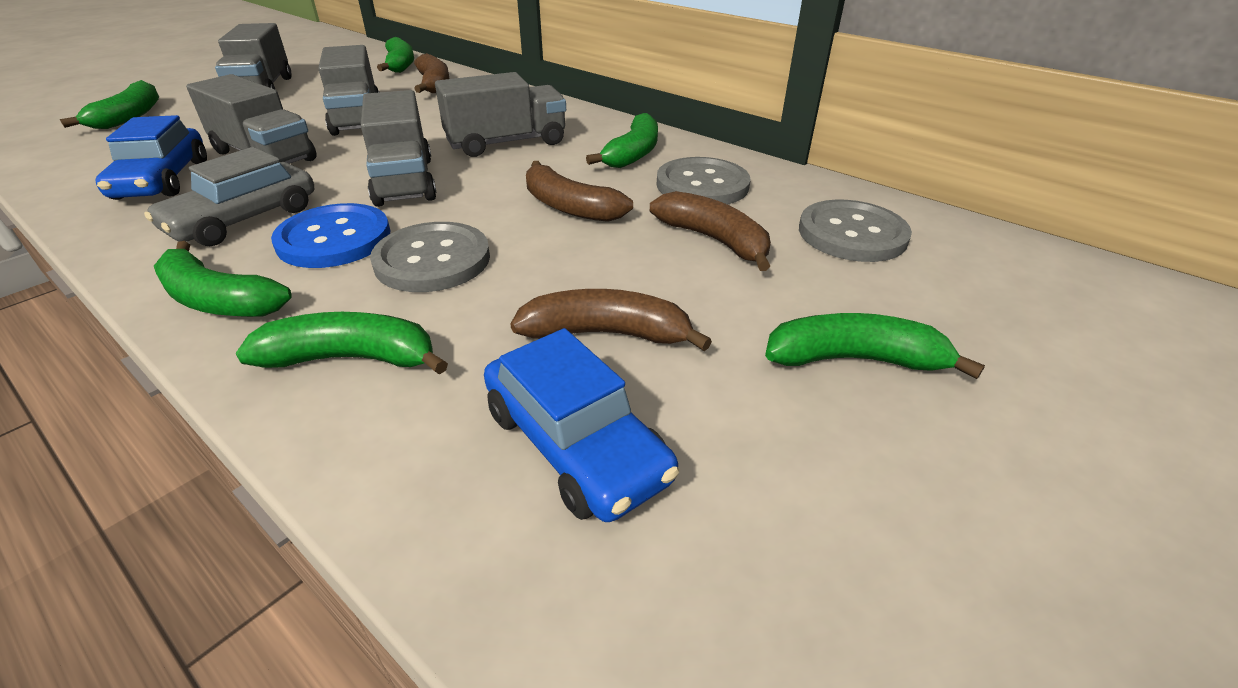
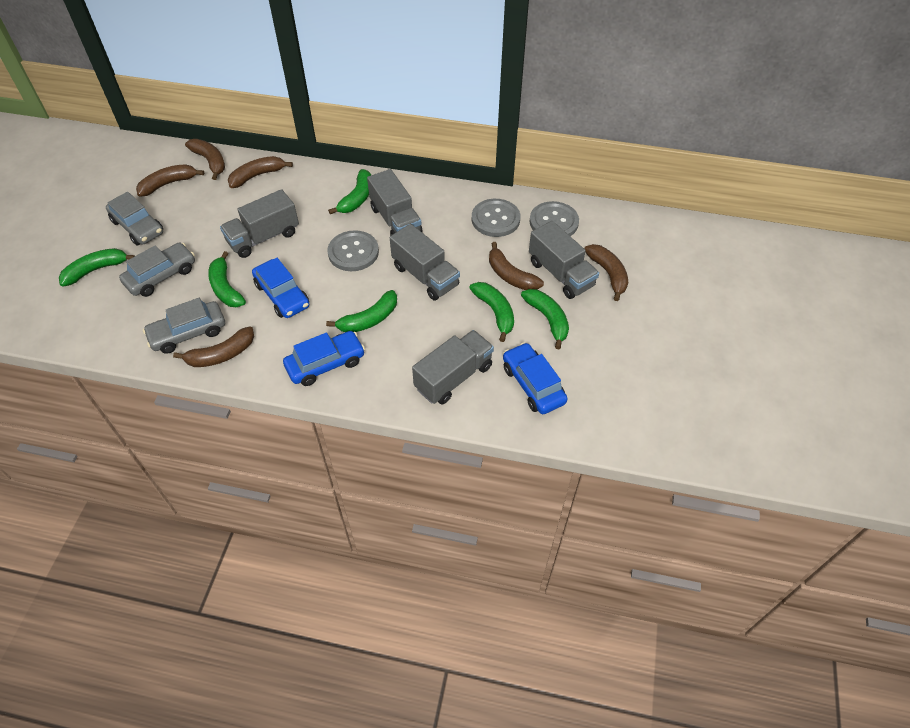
blue button: 1 -> 0
blue car: 2 -> 3
brown banana: 4 -> 6
grey car: 1 -> 3

